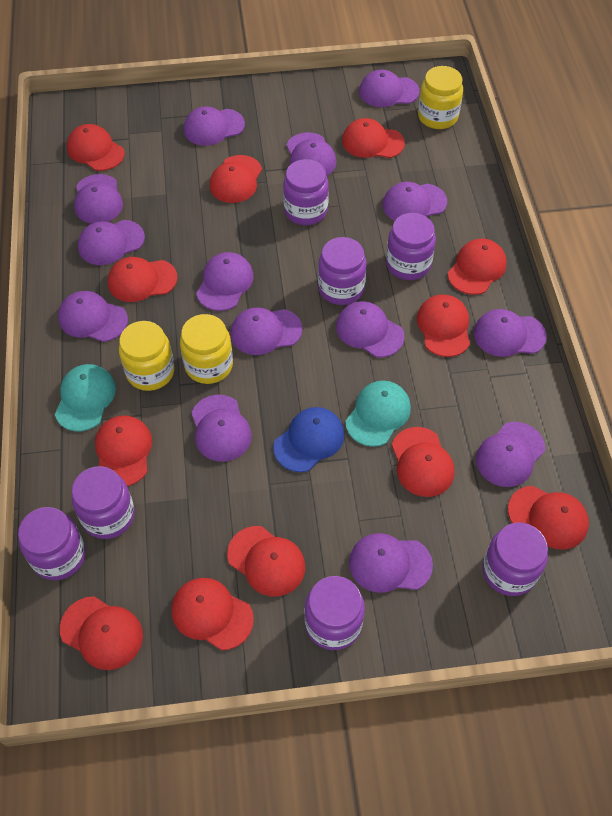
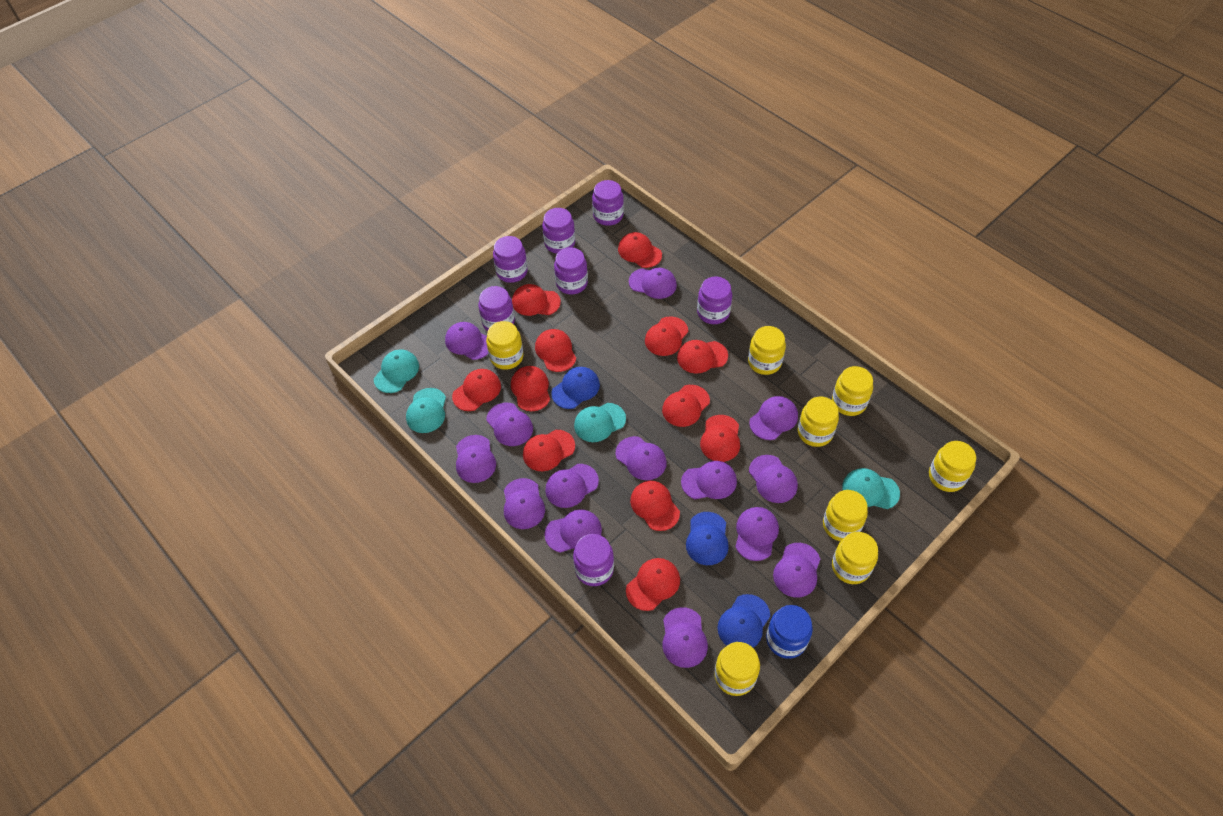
blue cap: 1 -> 3
blue jar: 0 -> 1
turquoise cap: 2 -> 4
yellow jar: 3 -> 8

